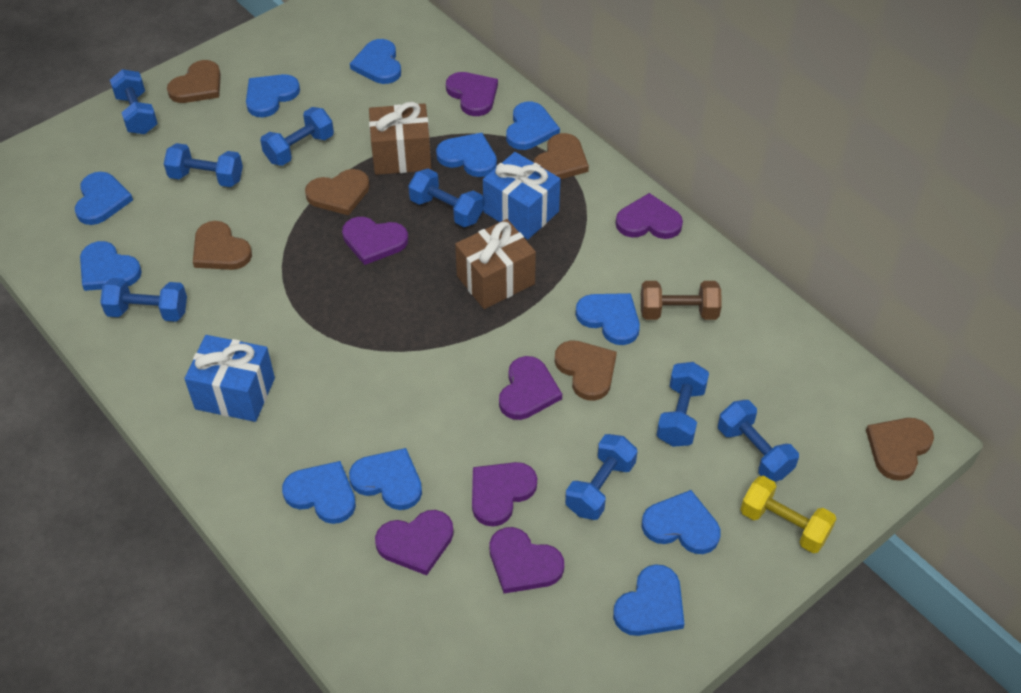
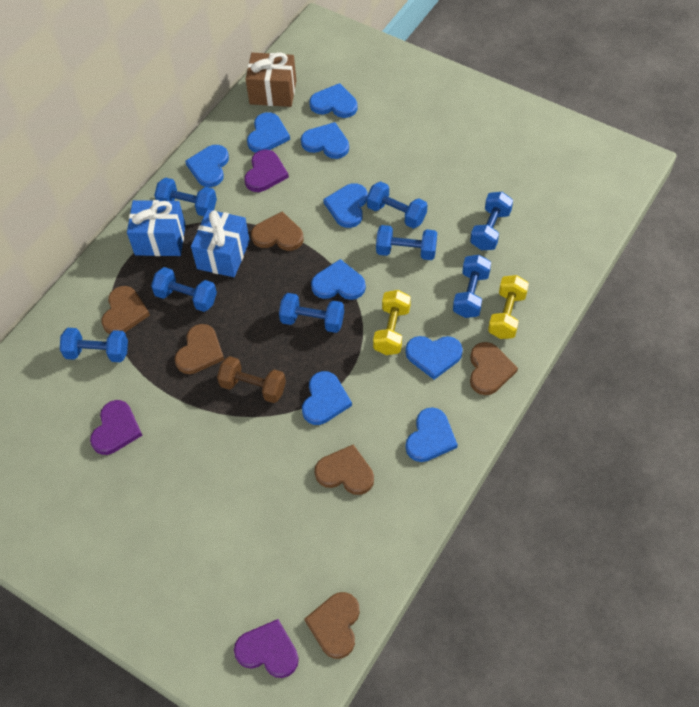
blue heart: 11 -> 9
brown gift: 2 -> 1
purple heart: 7 -> 3
yellow dumbbell: 1 -> 2

